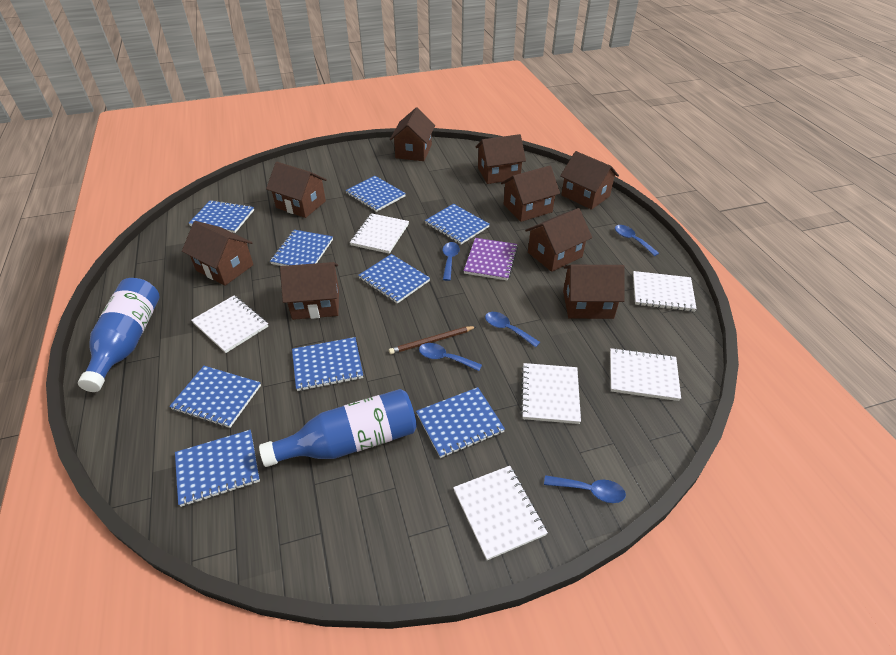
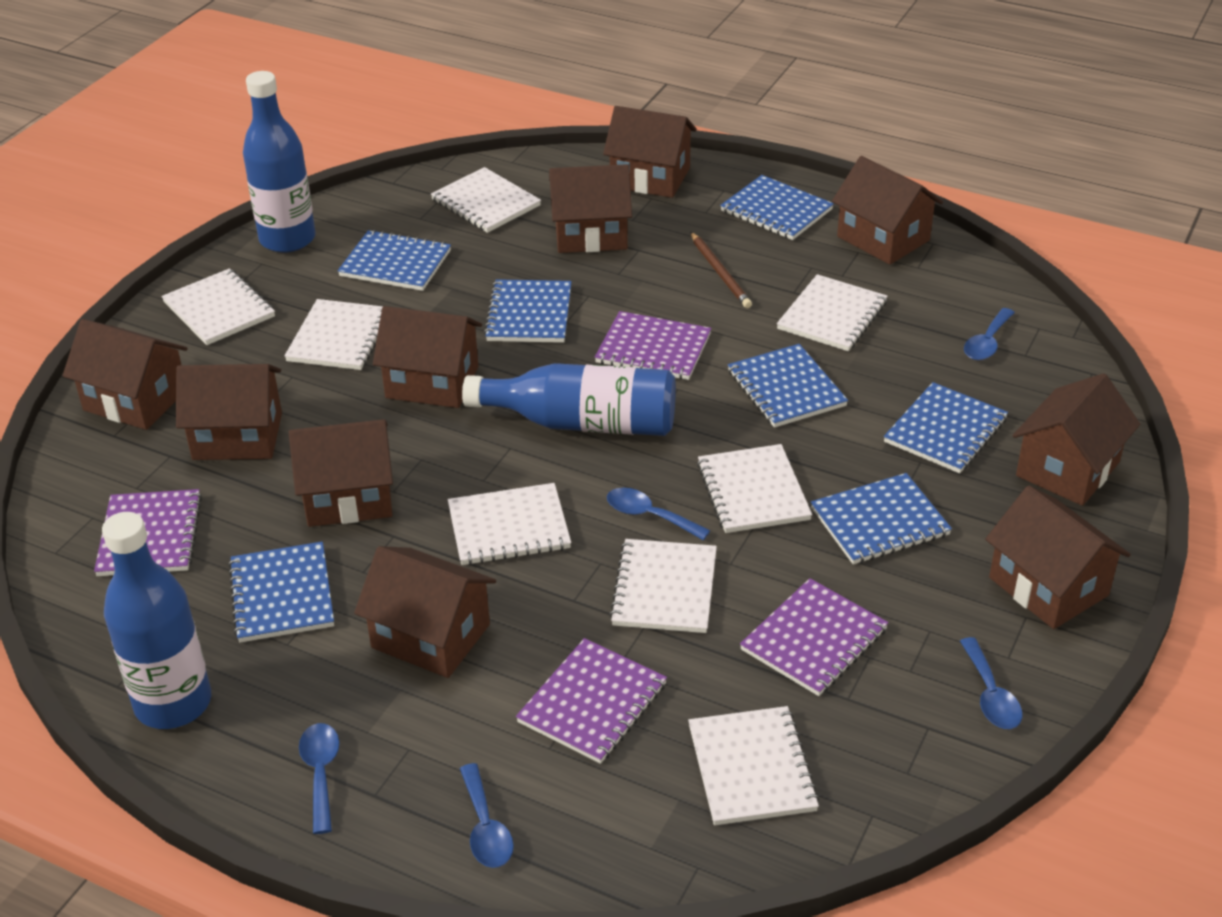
blue bottle: 2 -> 3
blue notebook: 9 -> 7
brown house: 9 -> 10
purple notebook: 1 -> 4
white notebook: 6 -> 8

